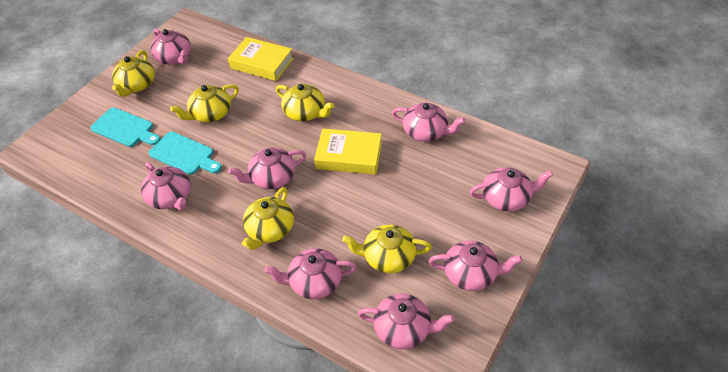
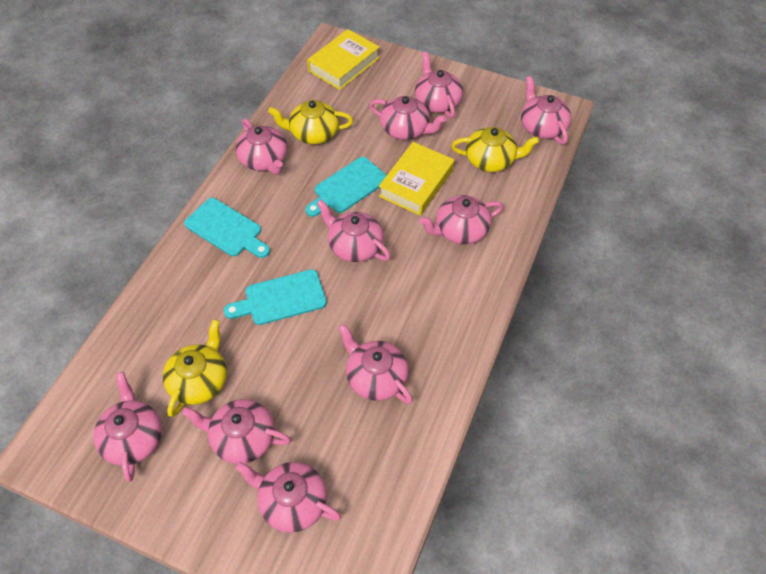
pink teapot: 8 -> 10
turquoise cutting board: 2 -> 3
yellow teapot: 5 -> 3

